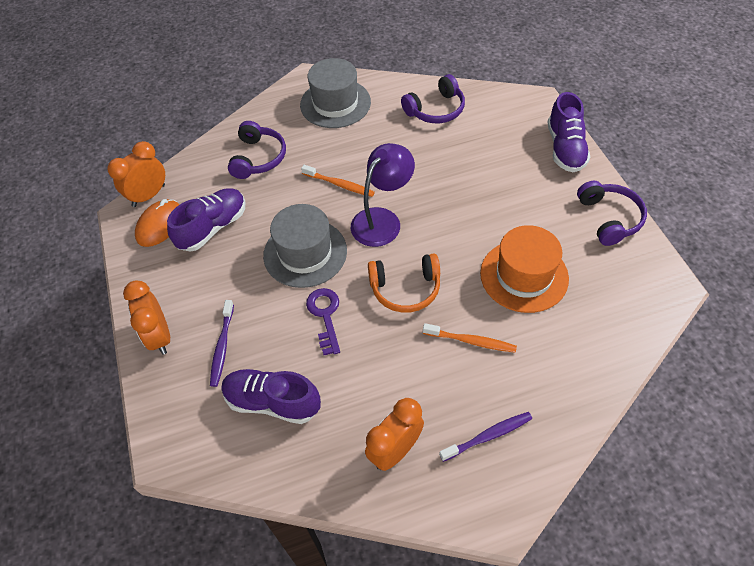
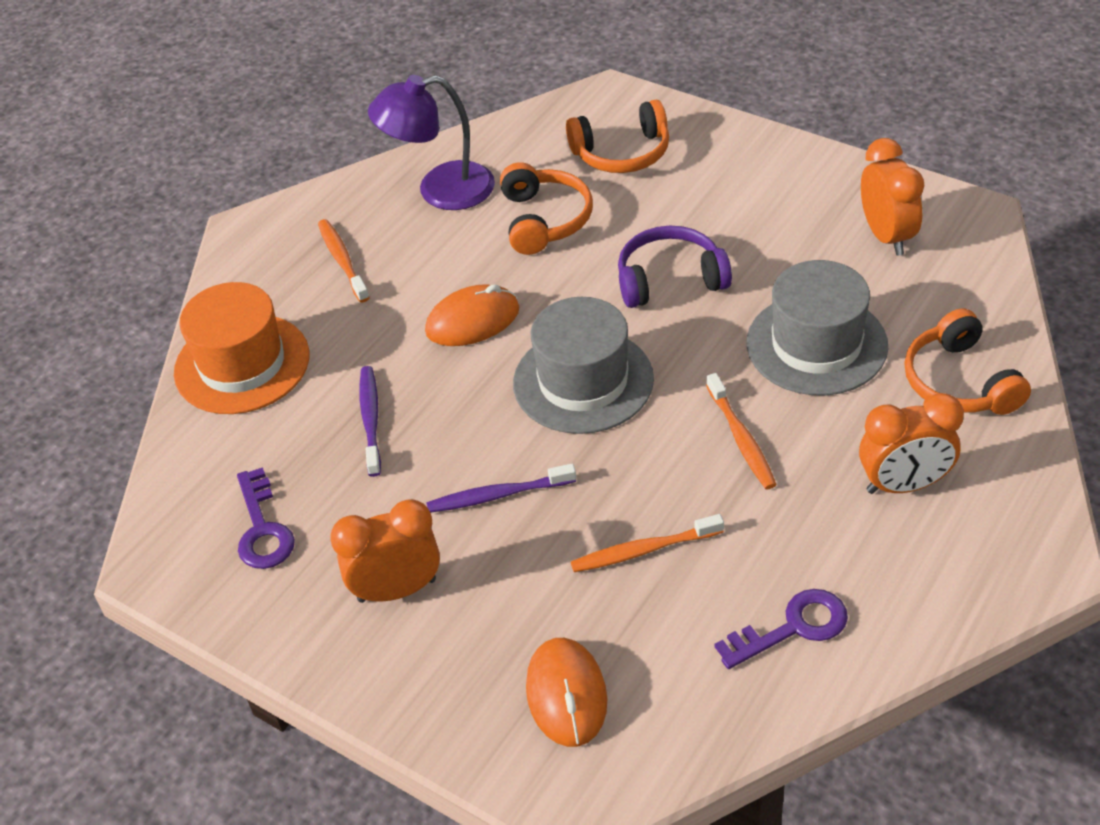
orange headphones: 1 -> 3
orange mouse: 1 -> 2
orange toothbrush: 2 -> 3
purple headphones: 3 -> 1
purple key: 1 -> 2
purple shoe: 3 -> 0

